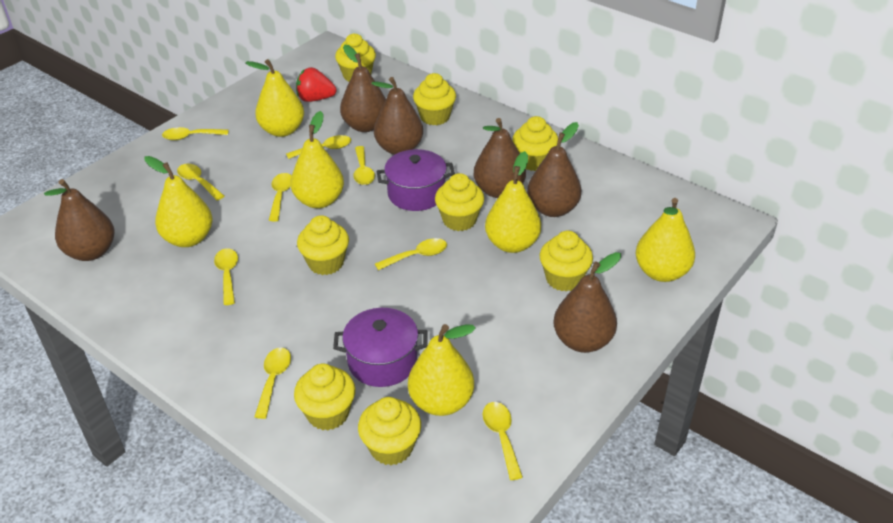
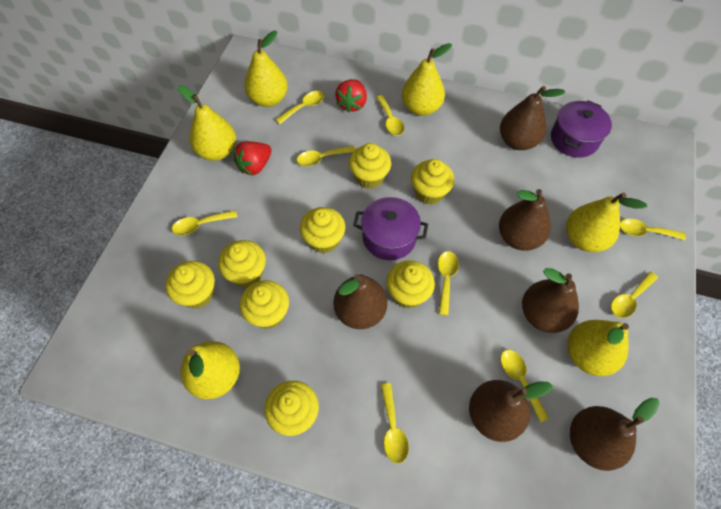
red strawberry: 1 -> 2

